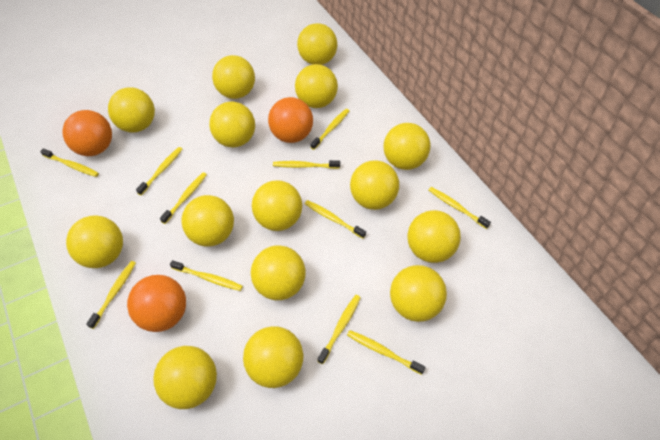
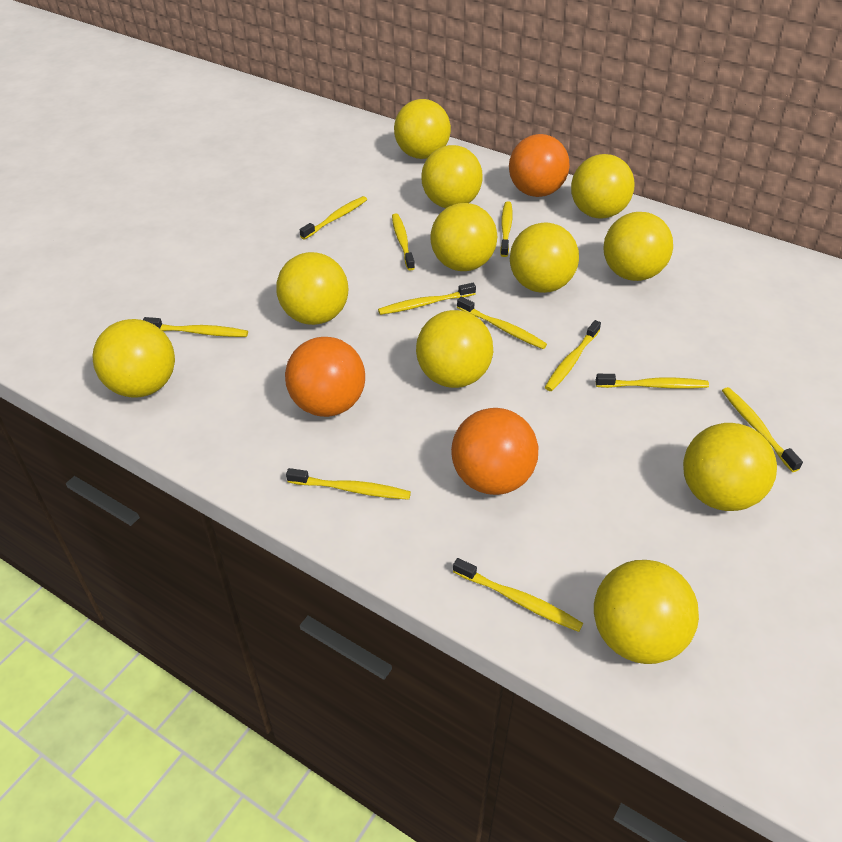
yellow ball: 15 -> 11

